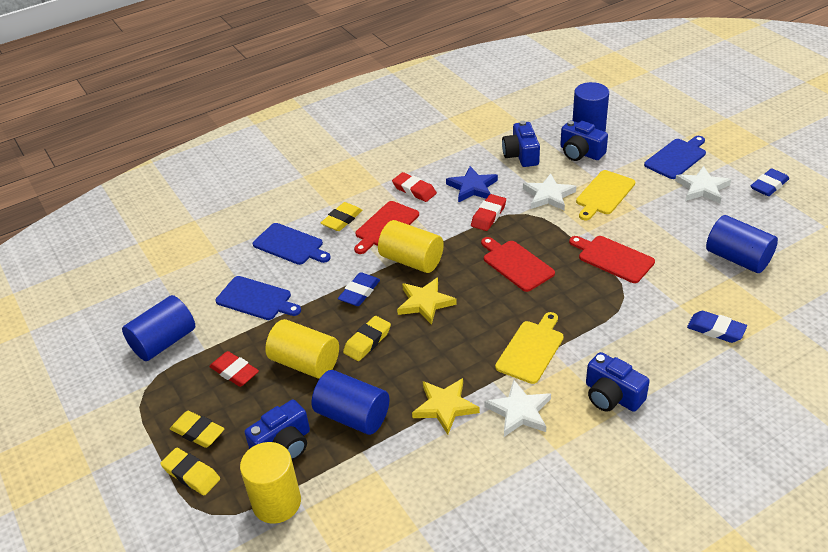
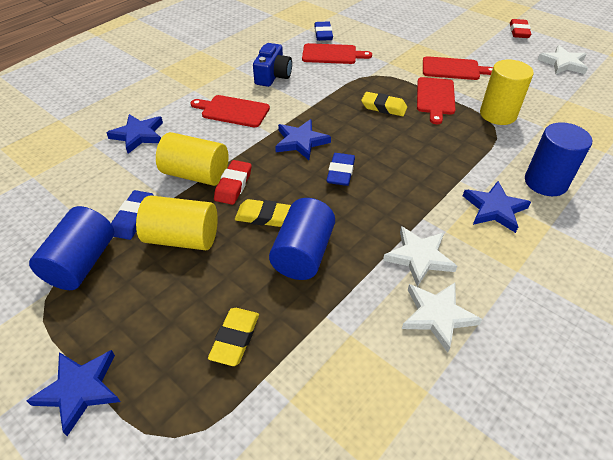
blue camera: 4 -> 1
blue cutting board: 3 -> 0
blue cylinder: 4 -> 3
blue star: 1 -> 4
red cutting board: 3 -> 4
red eraser: 3 -> 2
yellow cutting board: 2 -> 0
yellow eraser: 4 -> 3
yellow star: 2 -> 0

